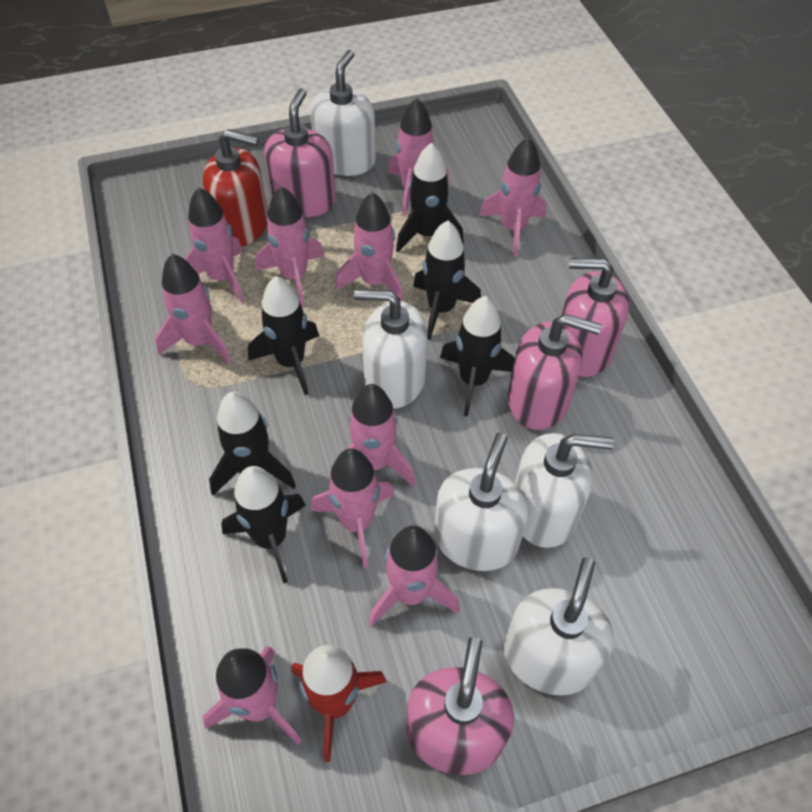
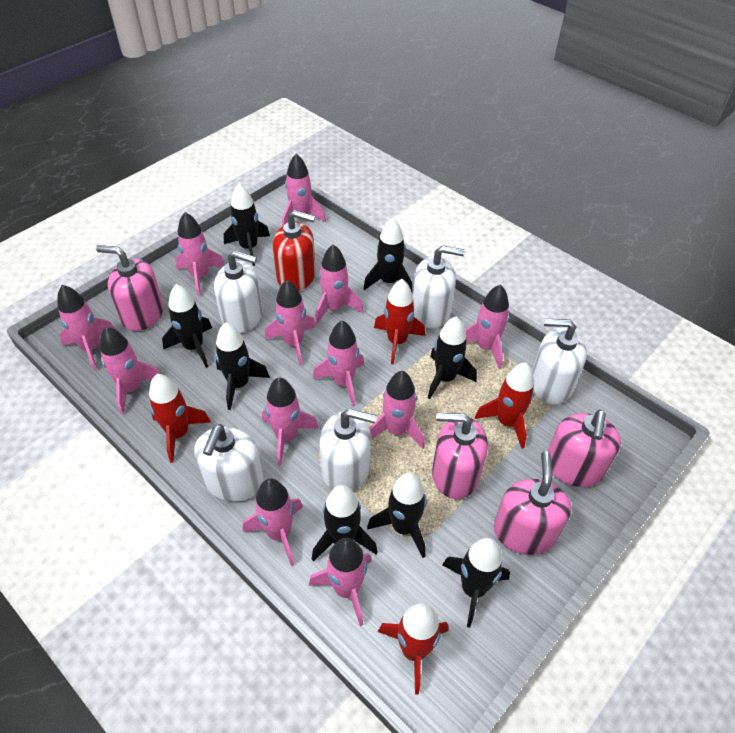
black rocket: 6 -> 8
pink rocket: 10 -> 12
red rocket: 1 -> 4

